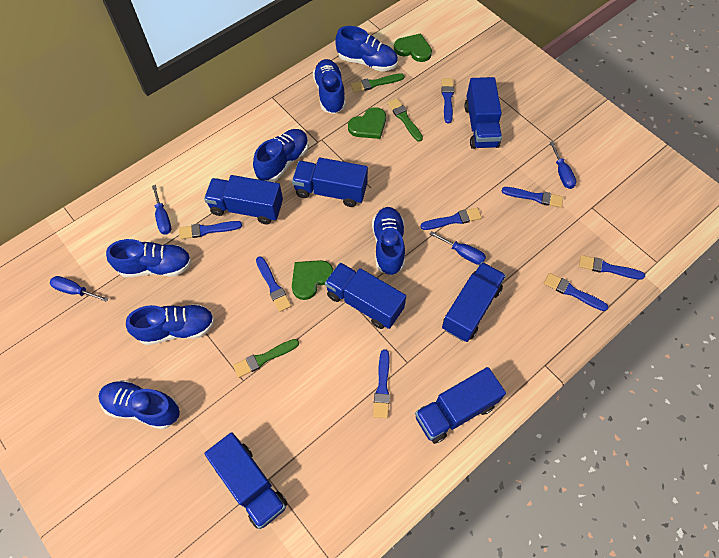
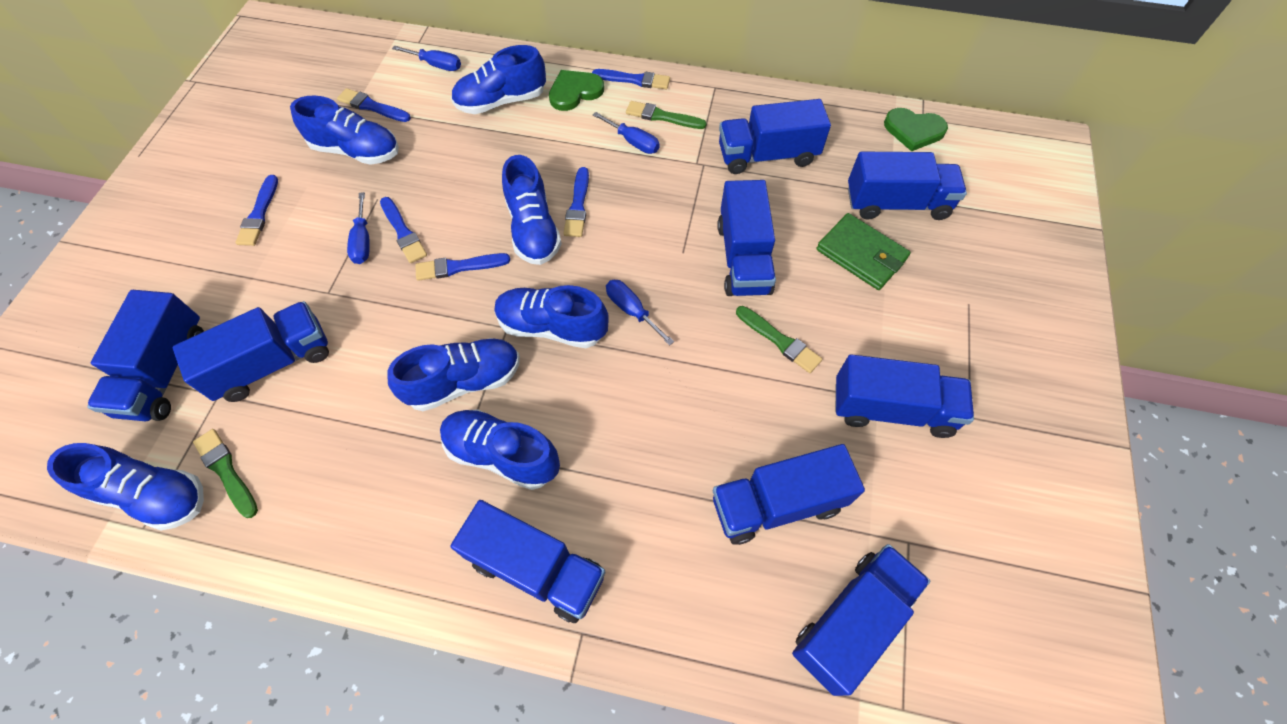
blue brush: 8 -> 6
blue truck: 7 -> 9
green heart: 3 -> 2
green wallet: 0 -> 1

